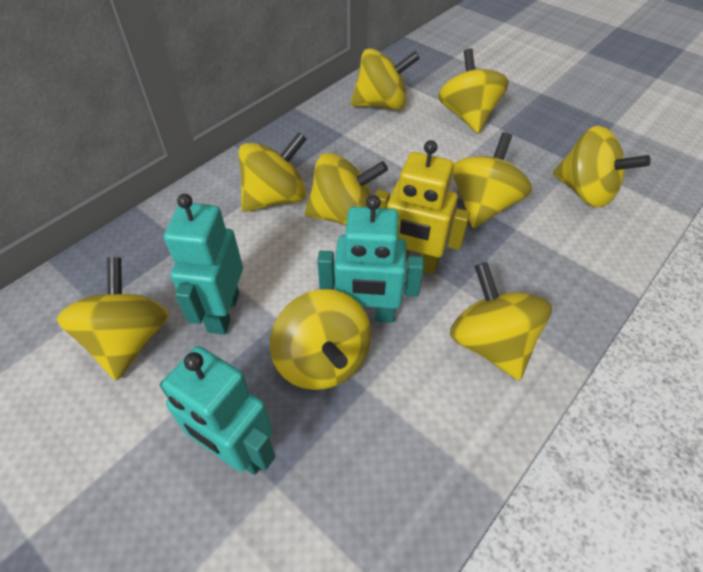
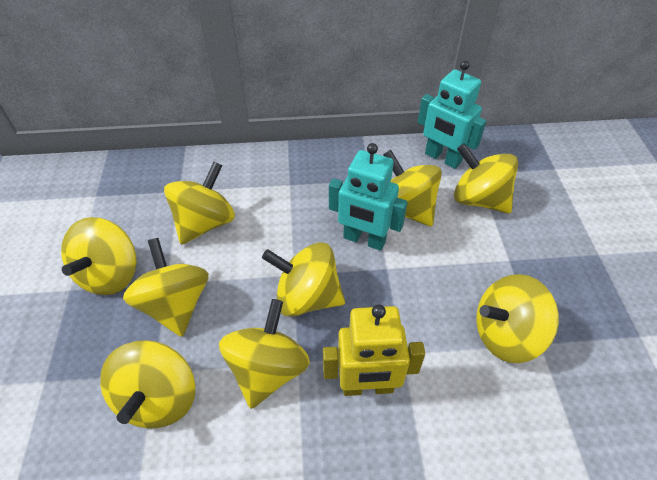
turquoise robot: 3 -> 2

